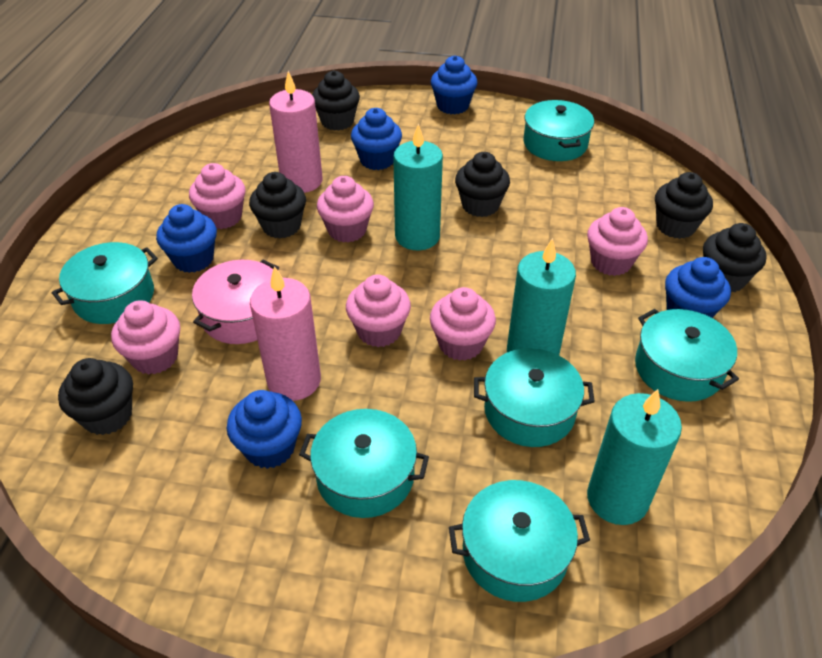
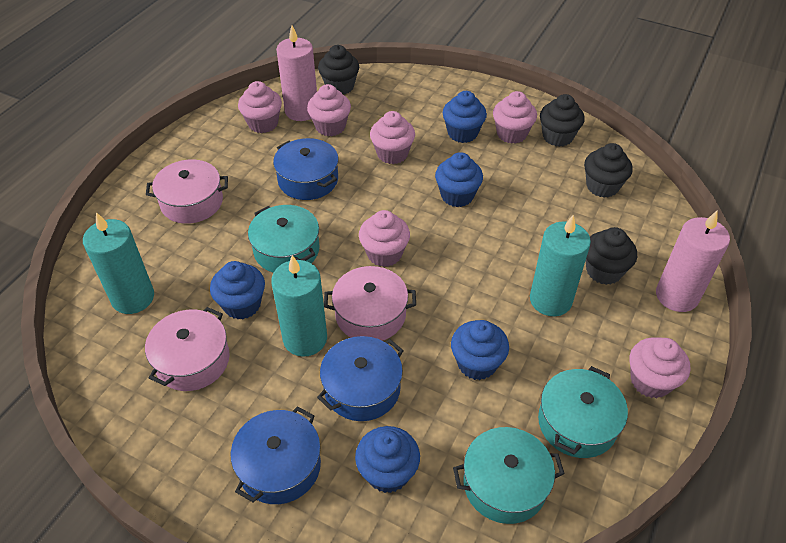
black cupcake: 6 -> 4
blue pot: 0 -> 3
pink pot: 1 -> 3
turquoise pot: 6 -> 3

